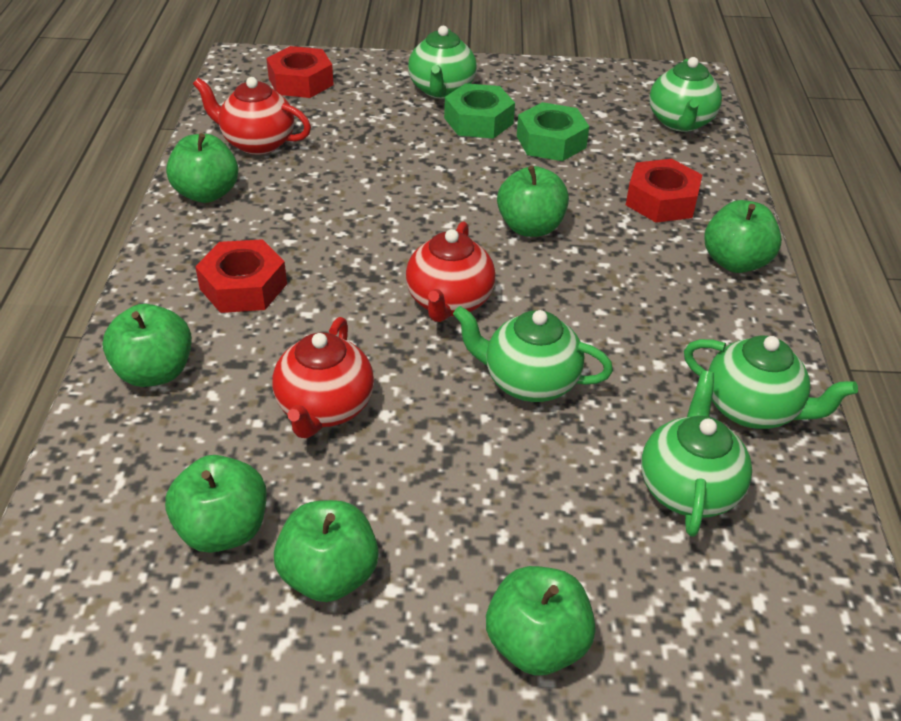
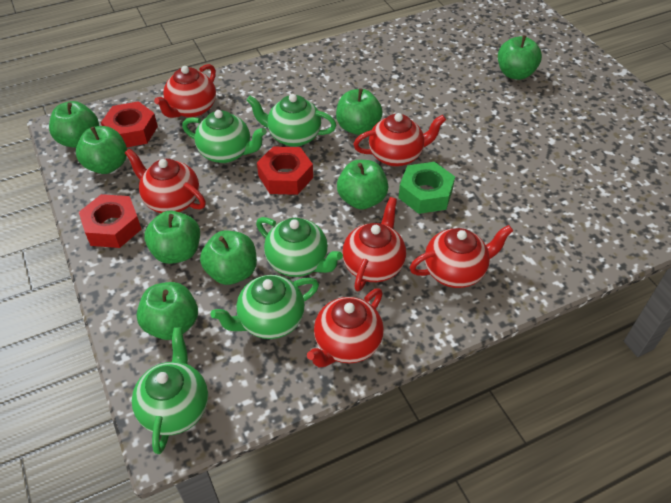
green apple: 7 -> 8
green nut: 2 -> 1
red teapot: 3 -> 6

